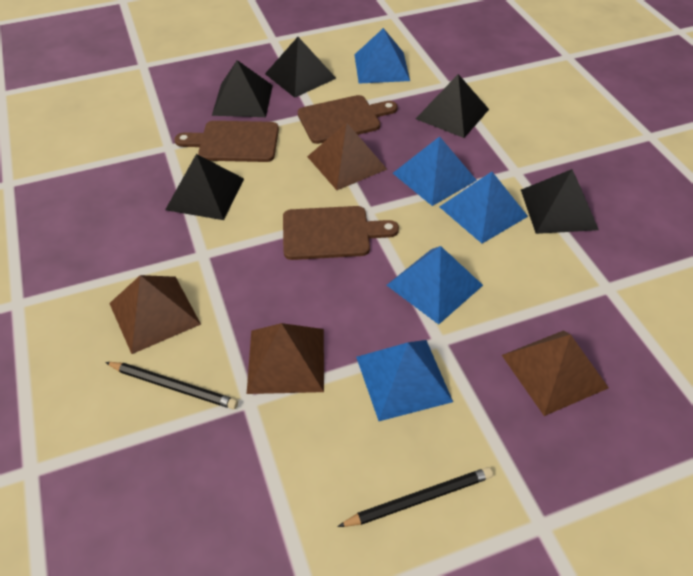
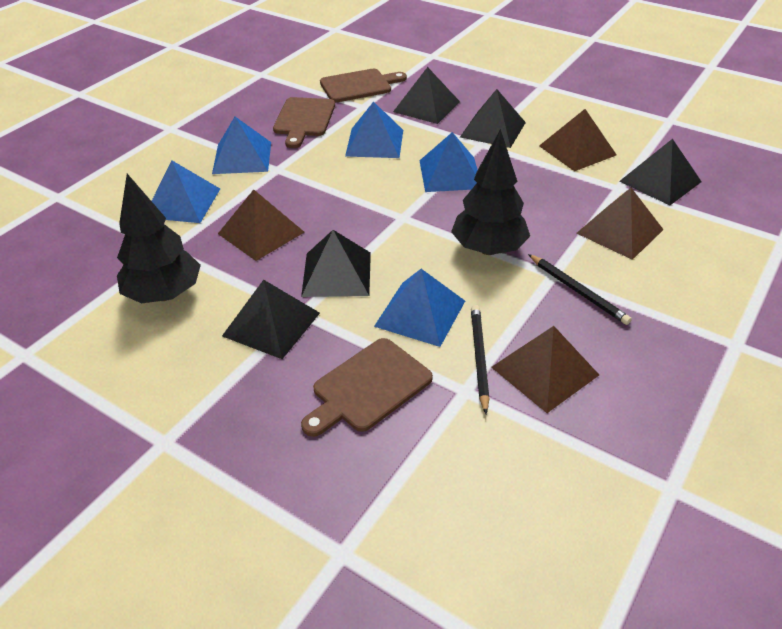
black tree: 0 -> 2

